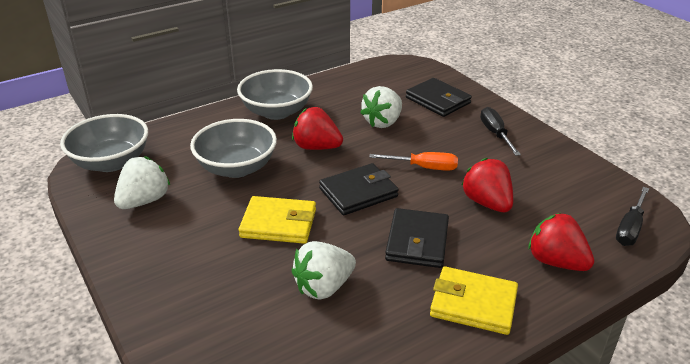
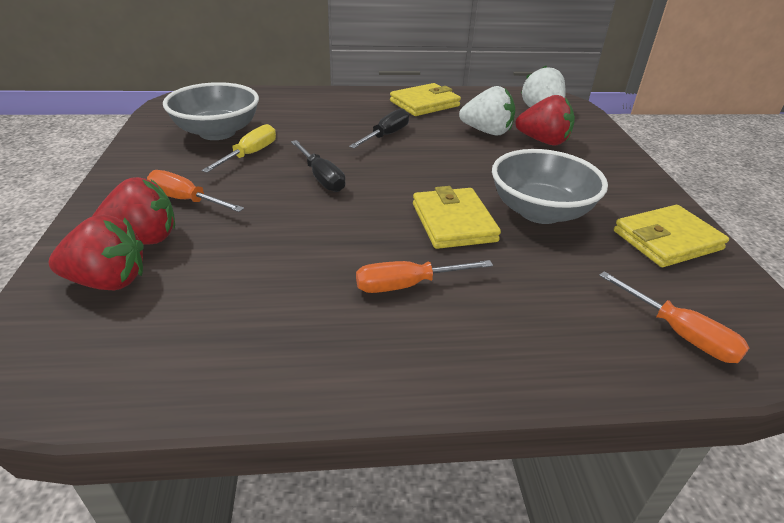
black wallet: 3 -> 0
grey bowl: 3 -> 2
orange screwdriver: 1 -> 3
white strawberry: 3 -> 2
yellow screwdriver: 0 -> 1
yellow wallet: 2 -> 3

